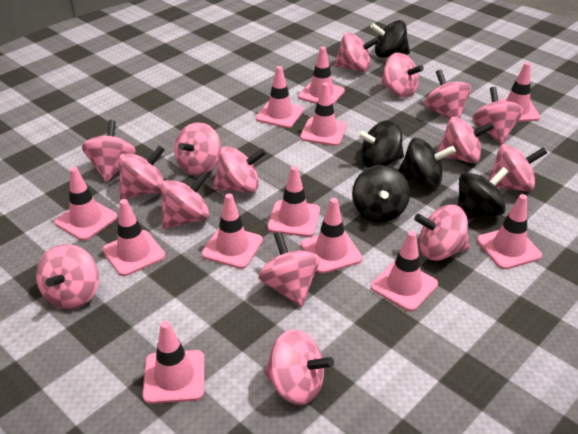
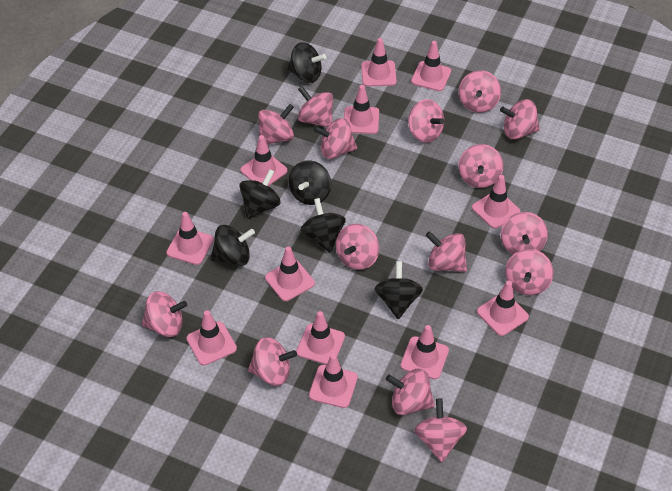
black spinning top: 5 -> 6

